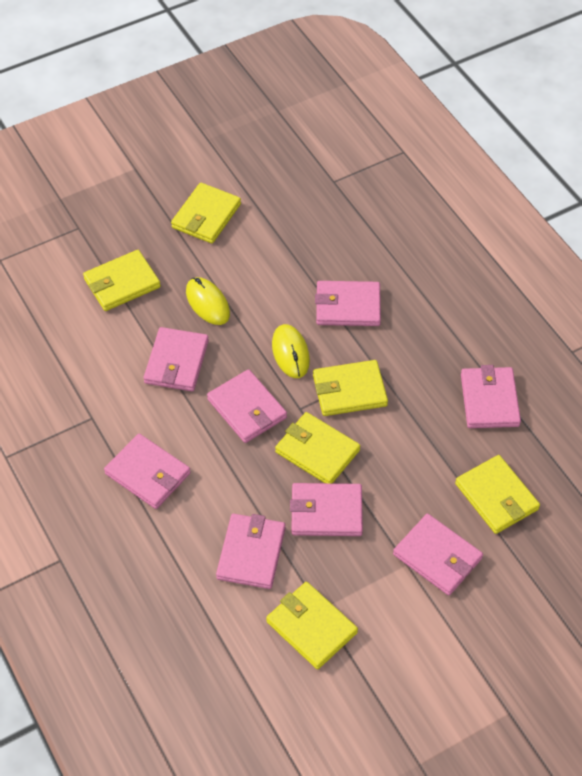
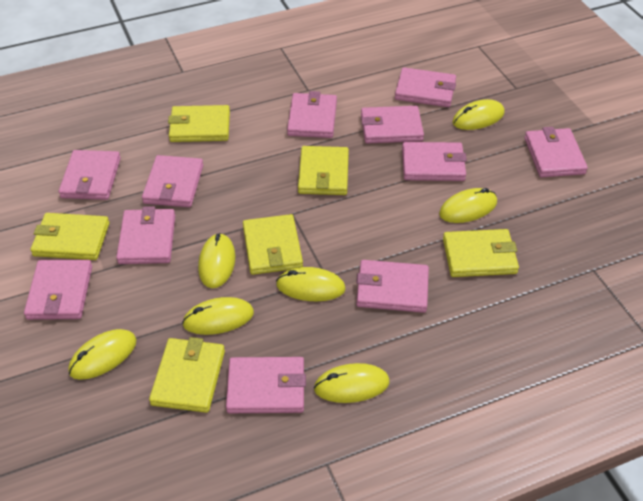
pink wallet: 8 -> 11
yellow mouse: 2 -> 7

